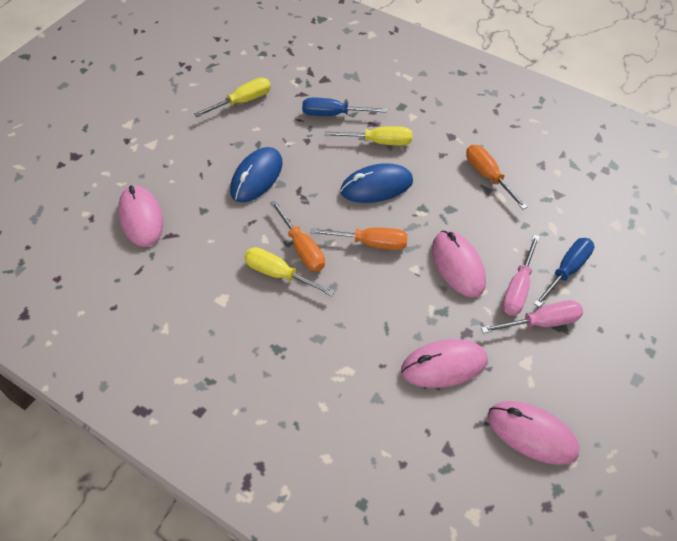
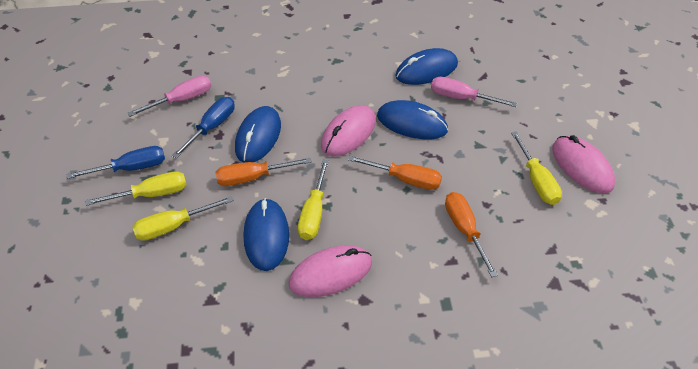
blue mouse: 2 -> 4
pink mouse: 4 -> 3
yellow screwdriver: 3 -> 4

